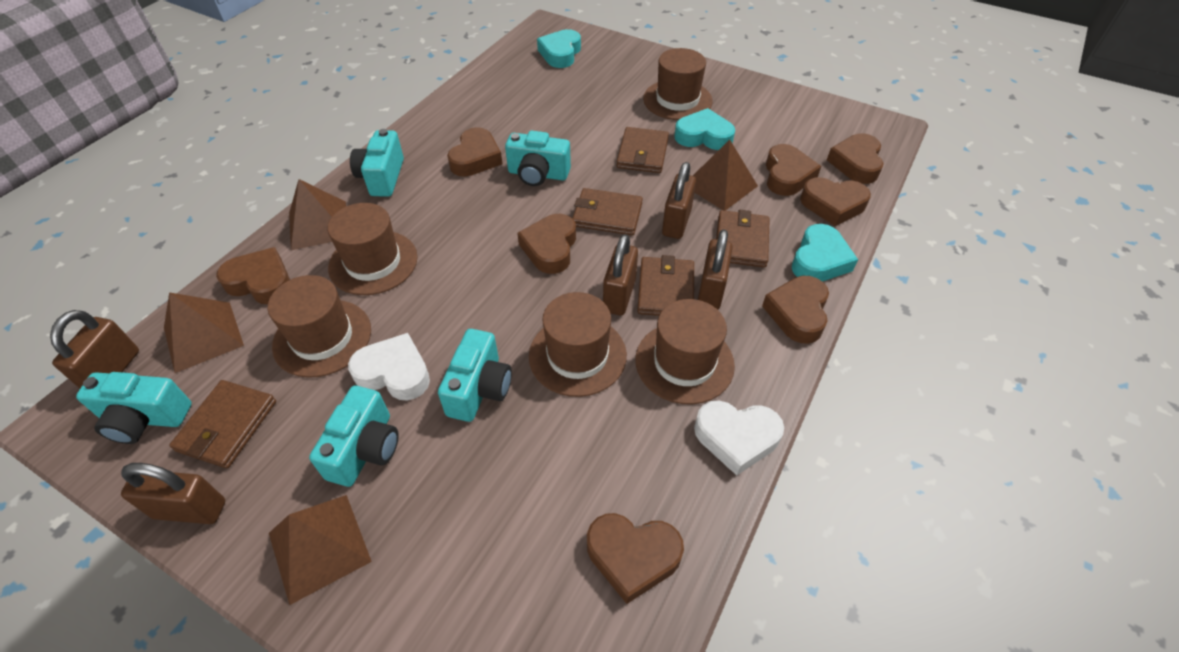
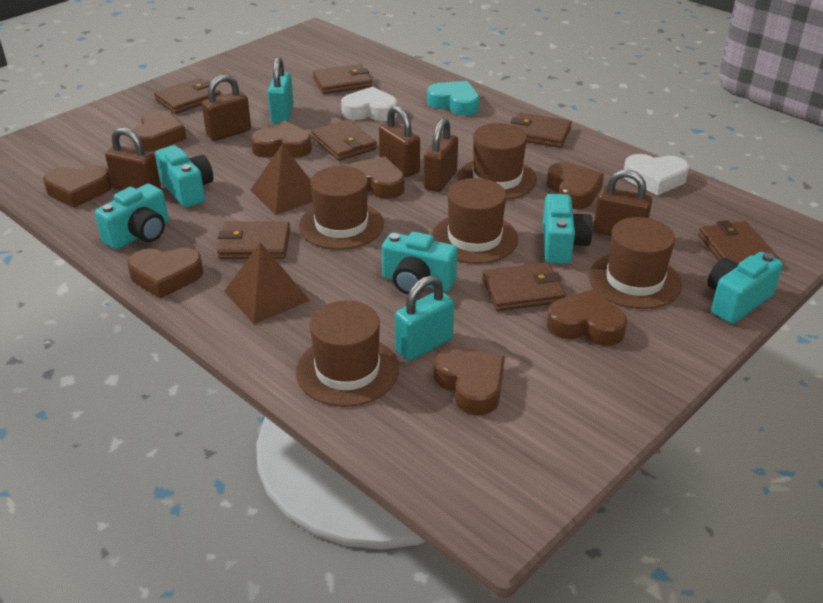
brown pyramid: 4 -> 2
brown wallet: 5 -> 7
turquoise heart: 3 -> 1
turquoise padlock: 0 -> 2

